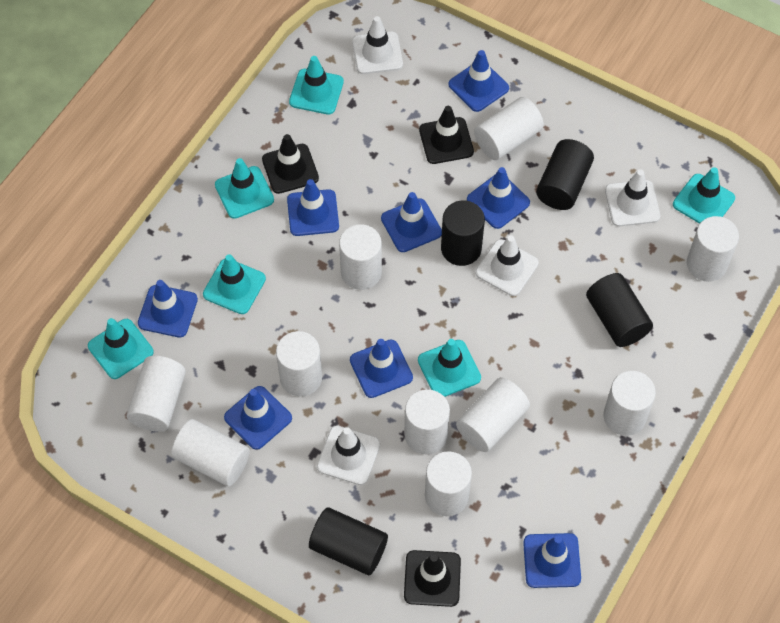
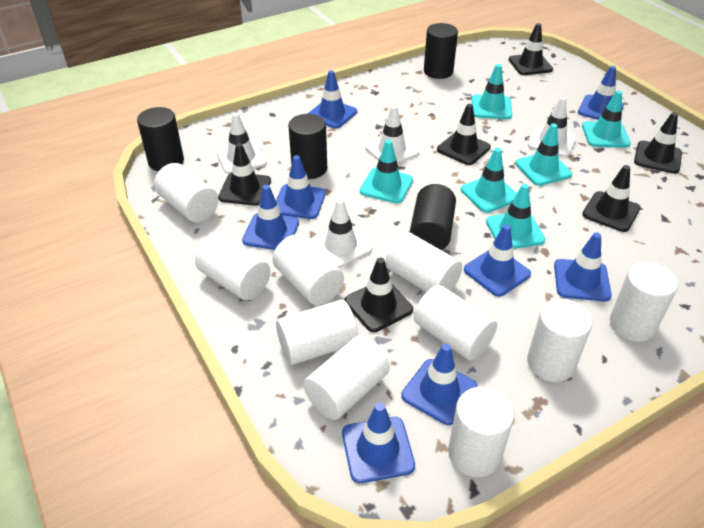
black traffic cone: 3 -> 6

